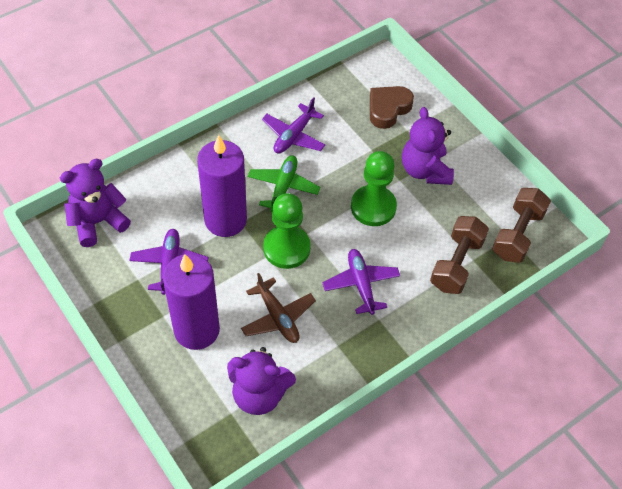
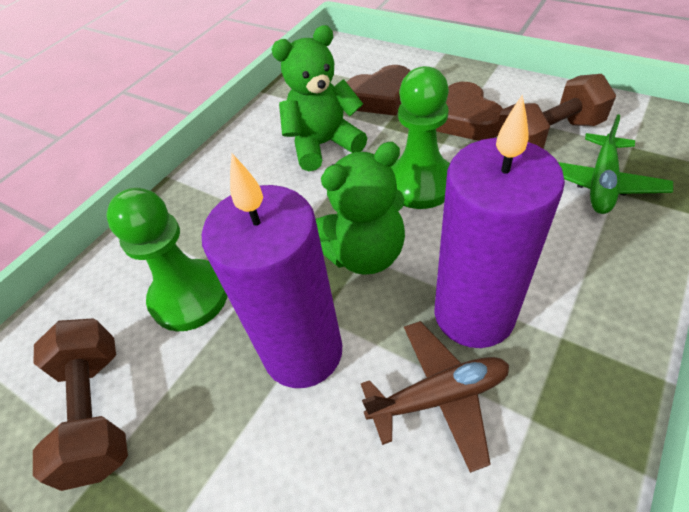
brown heart: 1 -> 2
green teddy bear: 0 -> 2
purple plane: 3 -> 0
purple teddy bear: 3 -> 0

